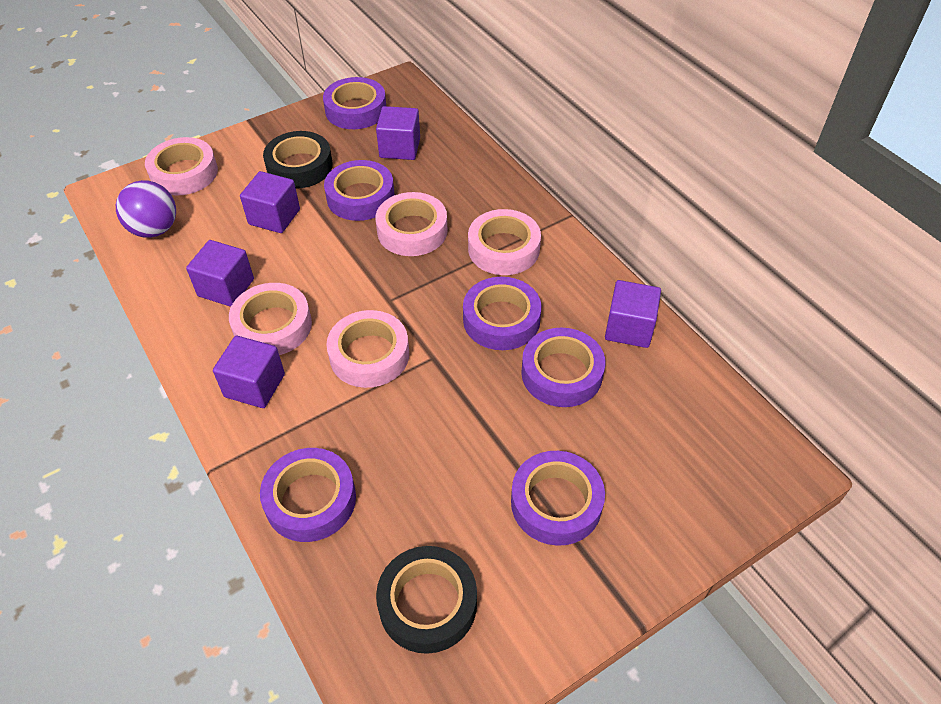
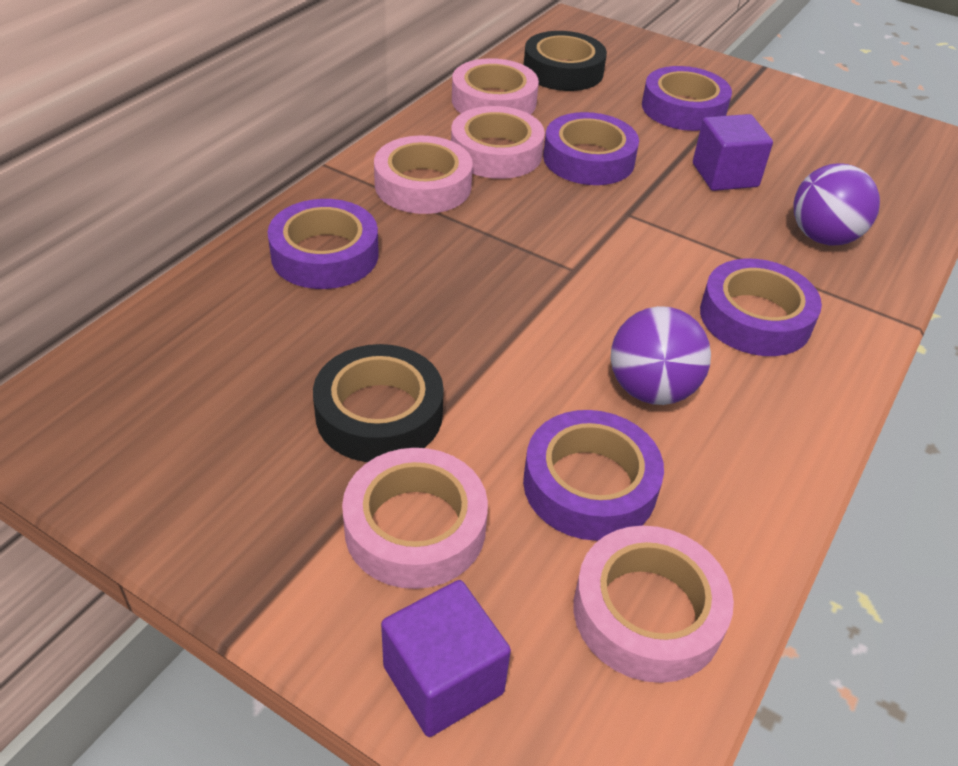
purple ball: 1 -> 2
purple cube: 5 -> 2
purple tape: 6 -> 5

